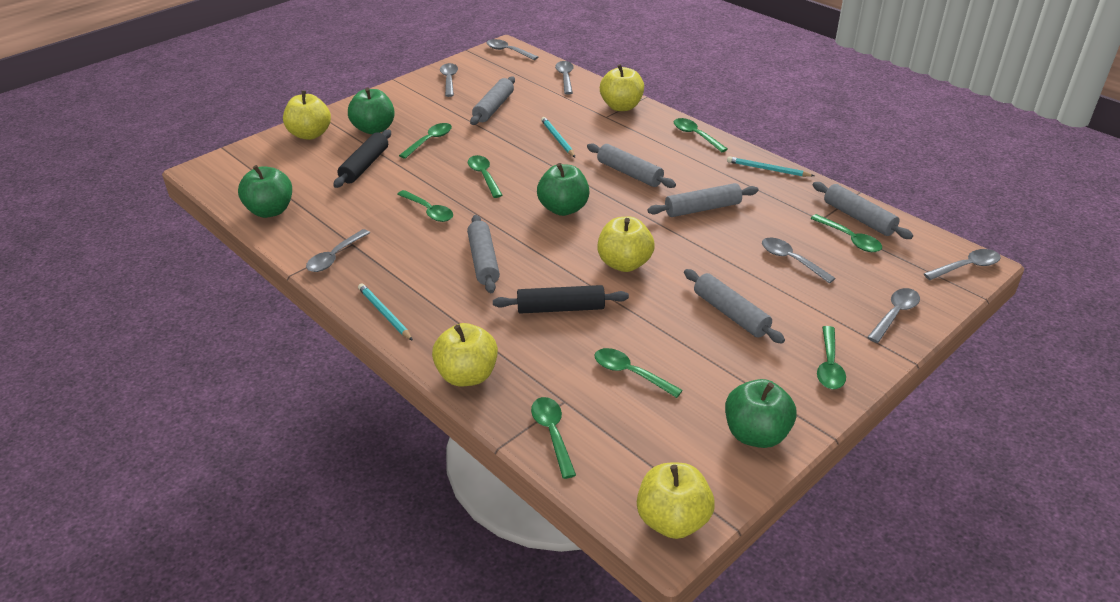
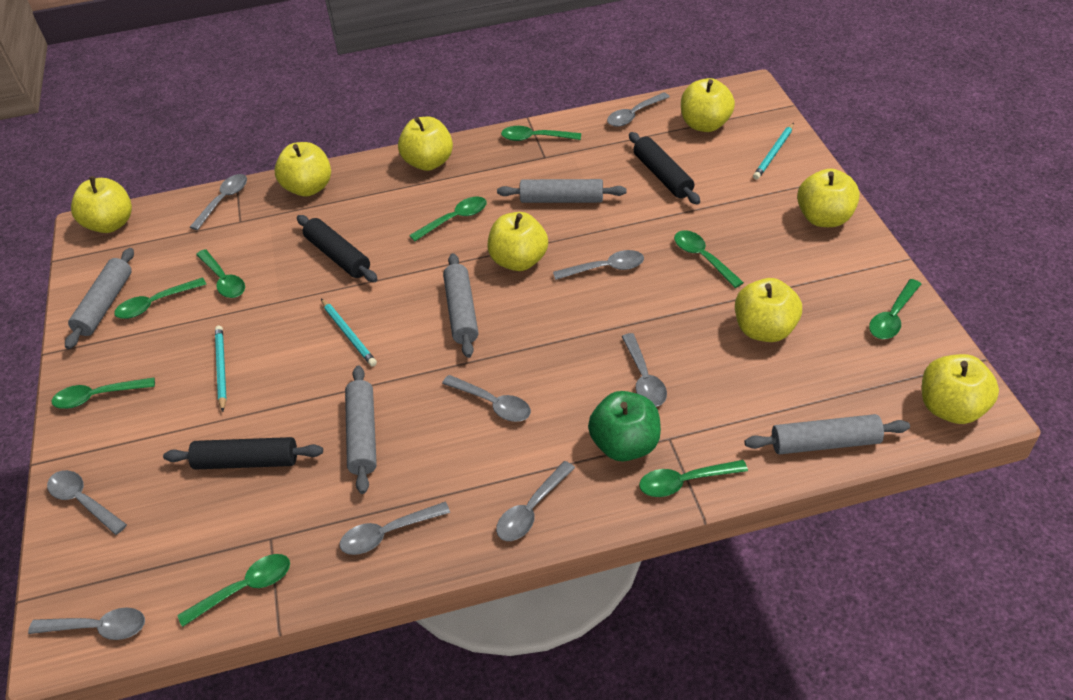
black rolling pin: 2 -> 3
green apple: 4 -> 1
green spoon: 8 -> 9
grey rolling pin: 6 -> 5
grey spoon: 7 -> 9
yellow apple: 5 -> 8

